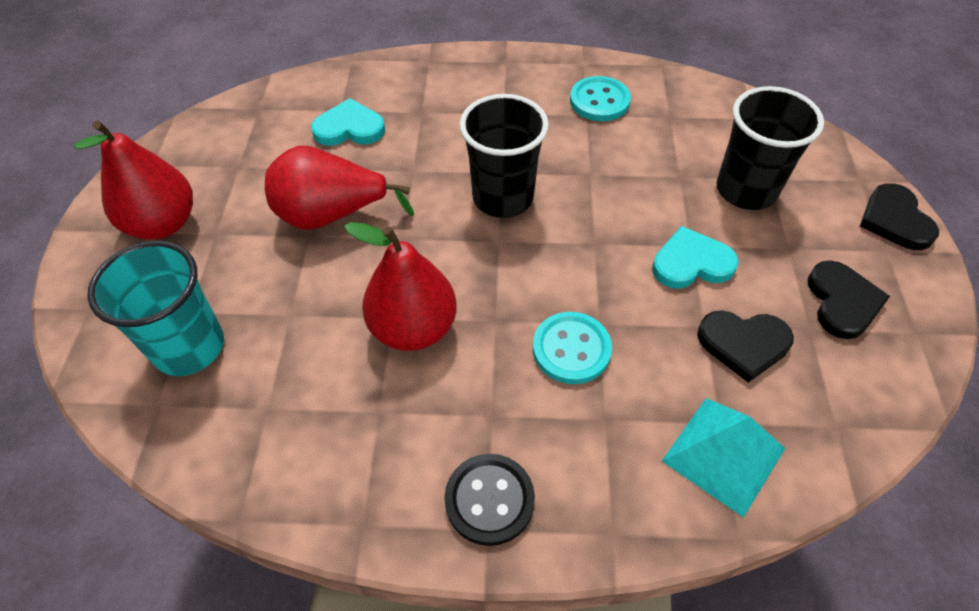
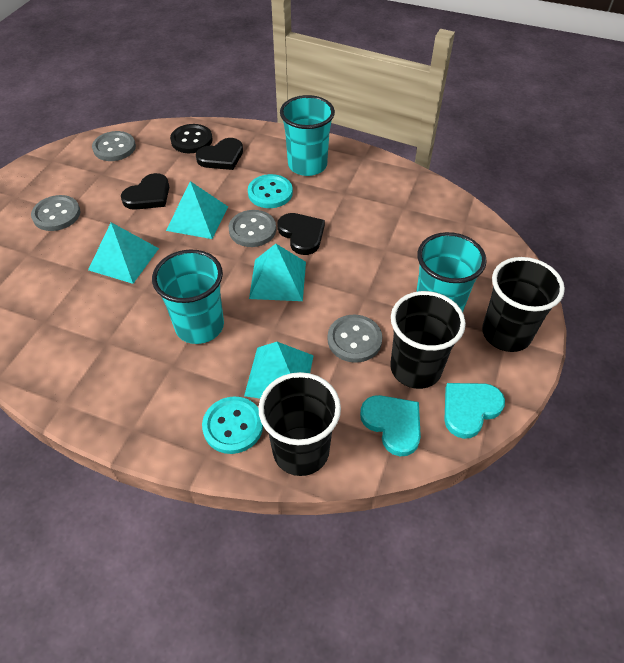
black cup: 2 -> 3
grey button: 0 -> 4
red pear: 3 -> 0
turquoise cup: 1 -> 3
turquoise pyramid: 1 -> 4

